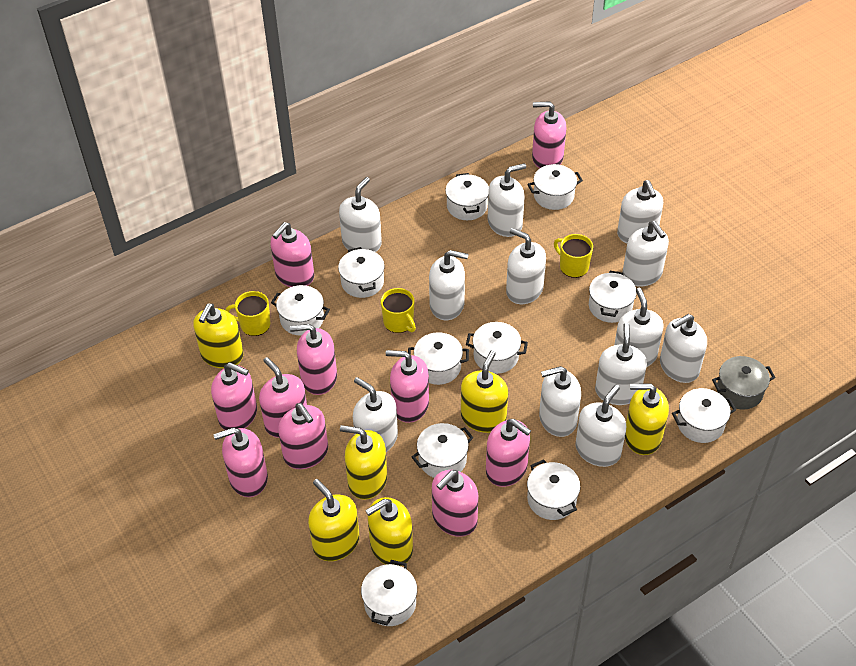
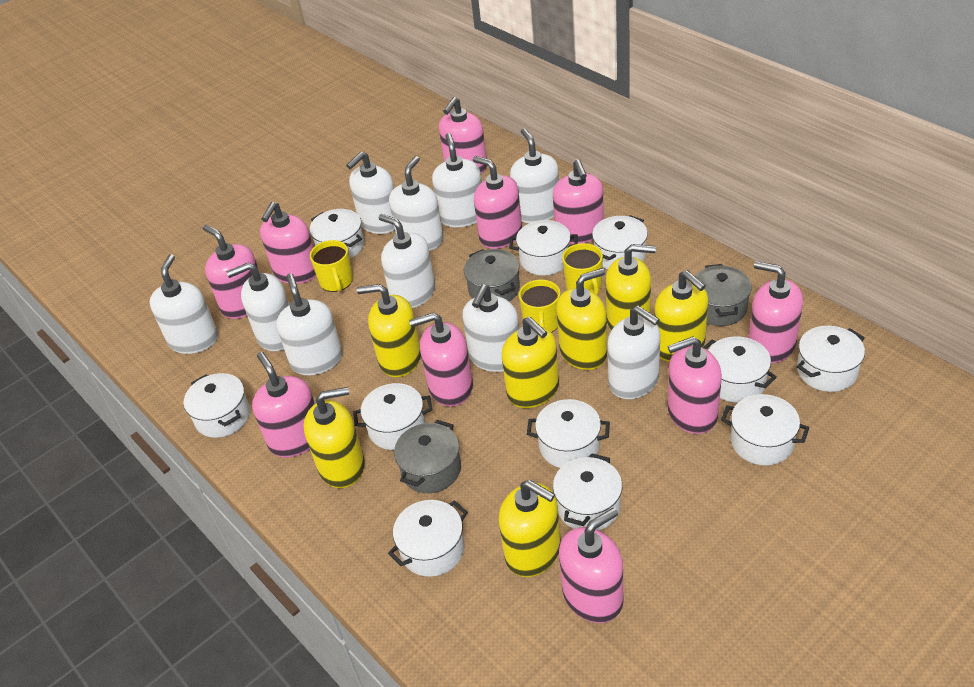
grey pot: 1 -> 3
white soap dispenser: 12 -> 10
yellow soap dispenser: 6 -> 7

